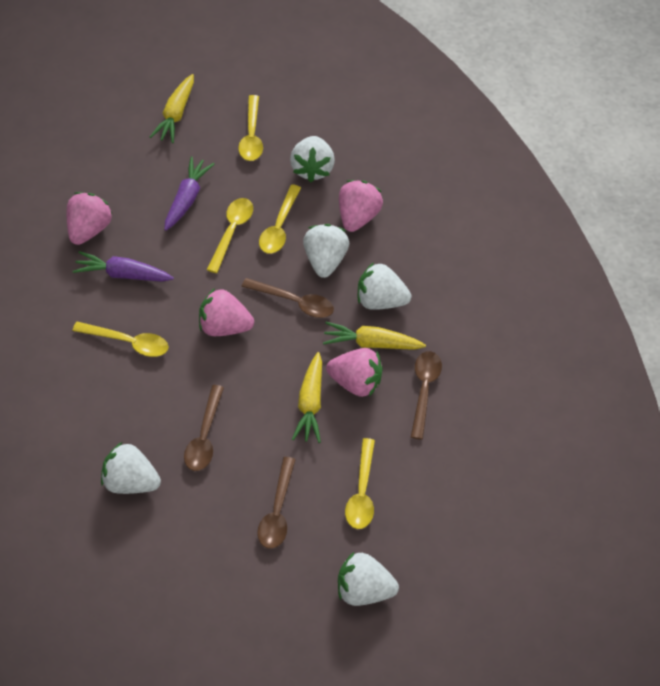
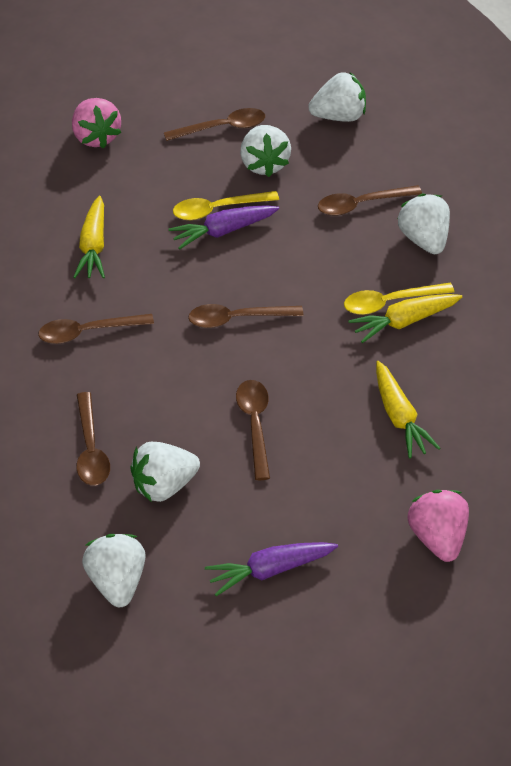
brown spoon: 4 -> 6
pink strawberry: 4 -> 2
yellow spoon: 5 -> 2

